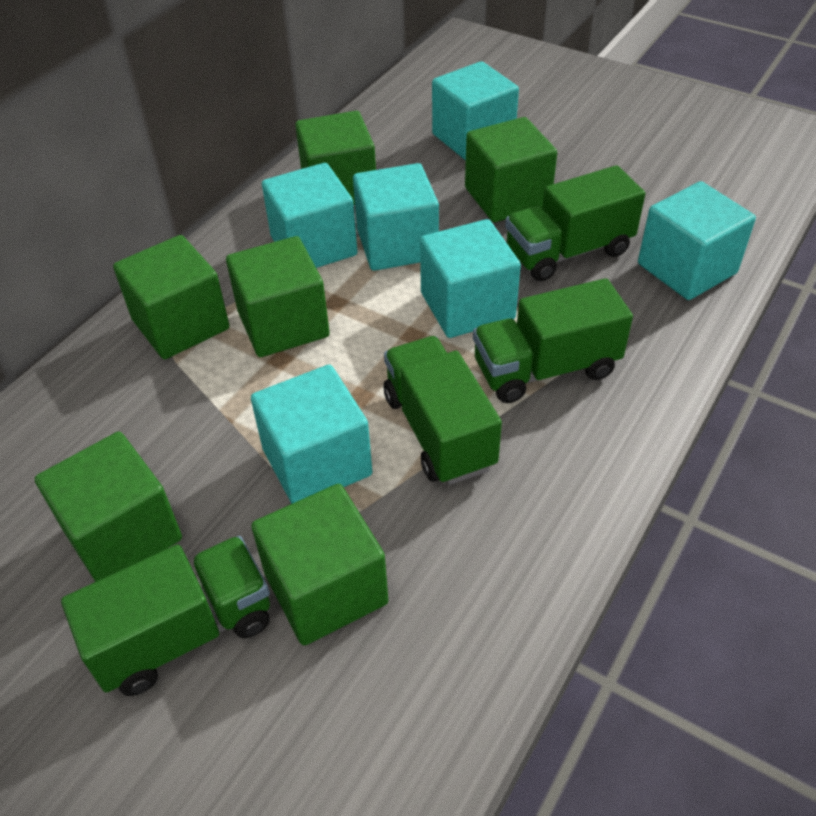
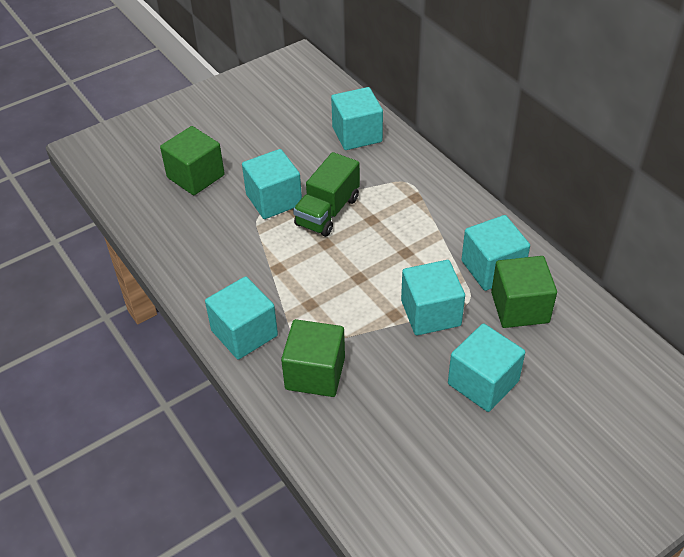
green cube: 6 -> 3
green truck: 4 -> 1

